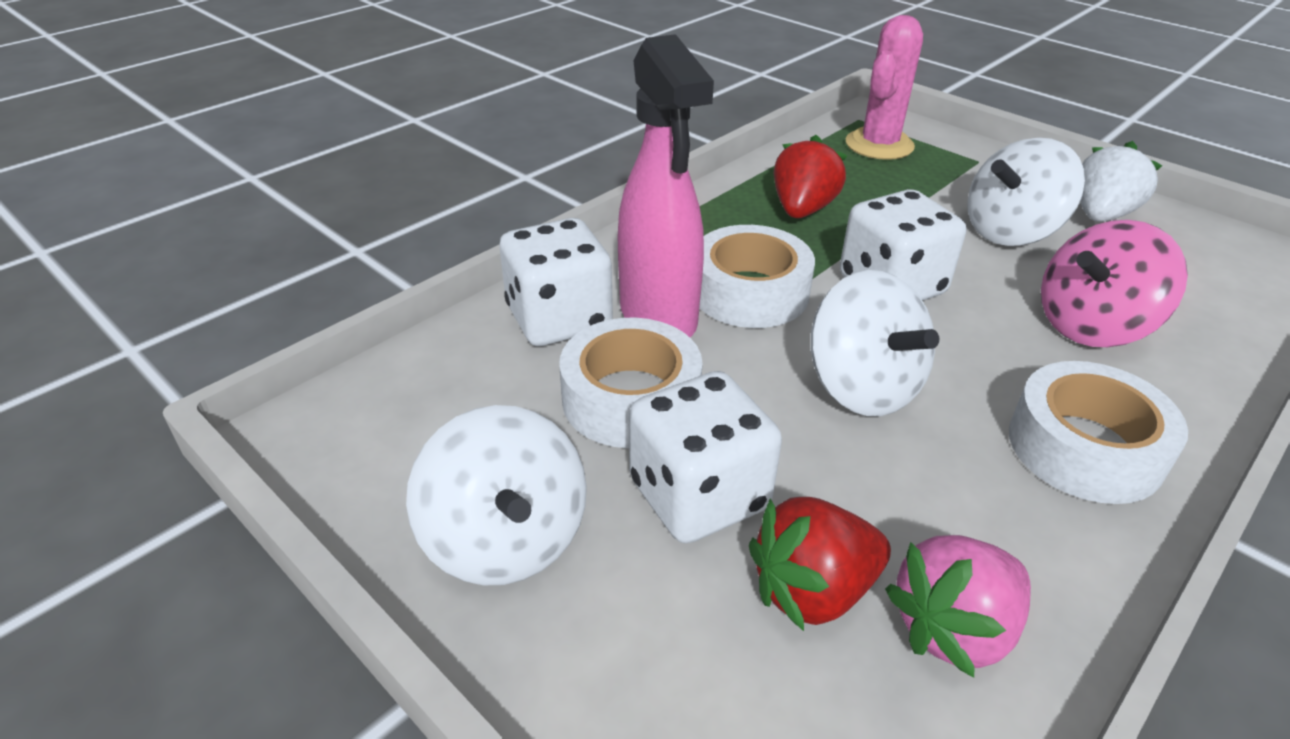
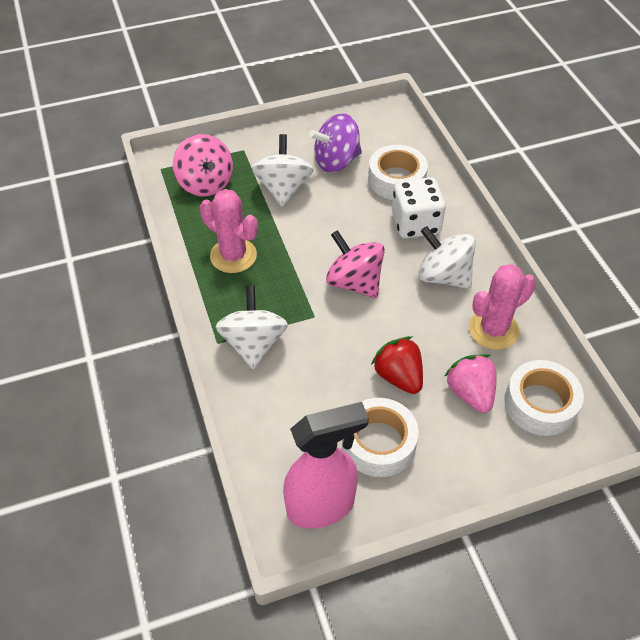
pink cactus: 1 -> 2
pink spinning top: 1 -> 2
purple spinning top: 0 -> 1
red strawberry: 2 -> 1
white dice: 3 -> 1
white strawberry: 1 -> 0

